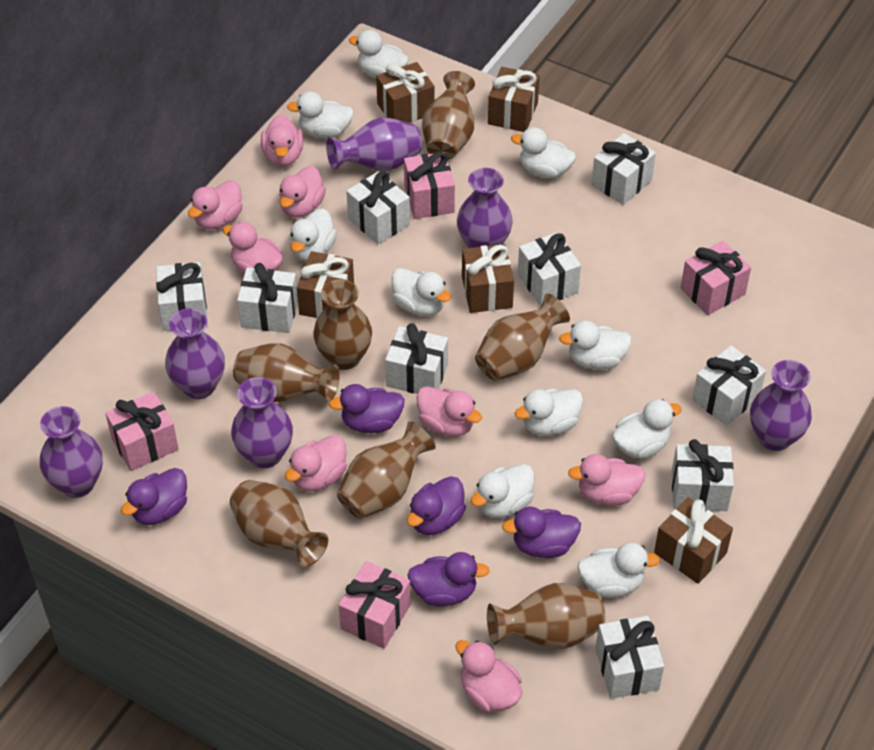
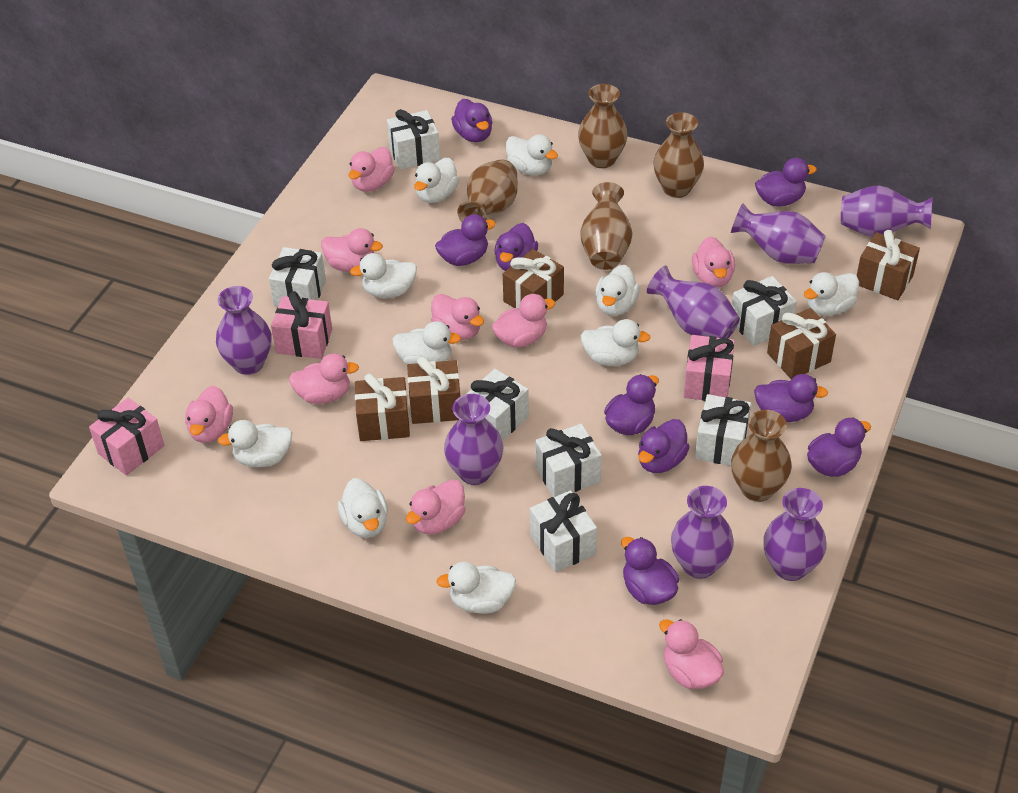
brown vase: 7 -> 5
pink duck: 8 -> 9
pink gift: 4 -> 3
purple duck: 5 -> 9
purple vase: 6 -> 7
white gift: 9 -> 7

